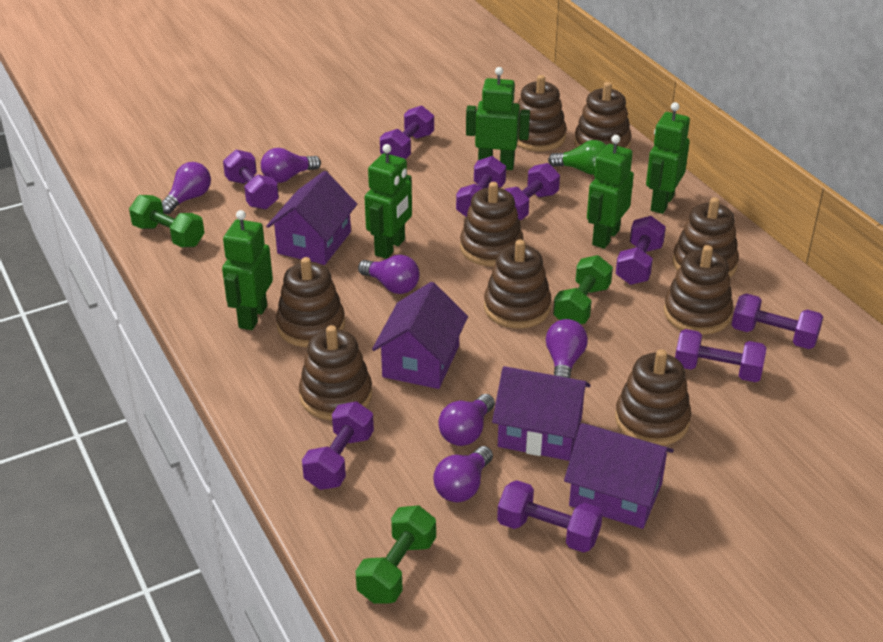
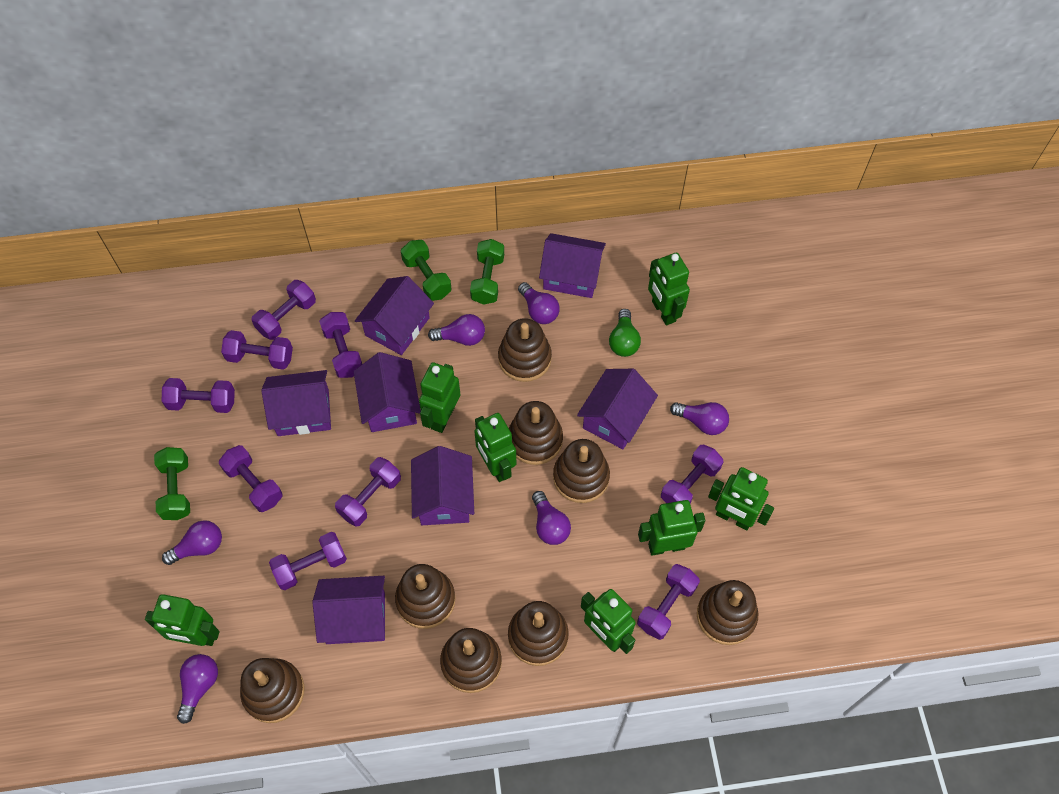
brown stacking toy: 9 -> 8
green robot: 5 -> 7
purple house: 4 -> 7

